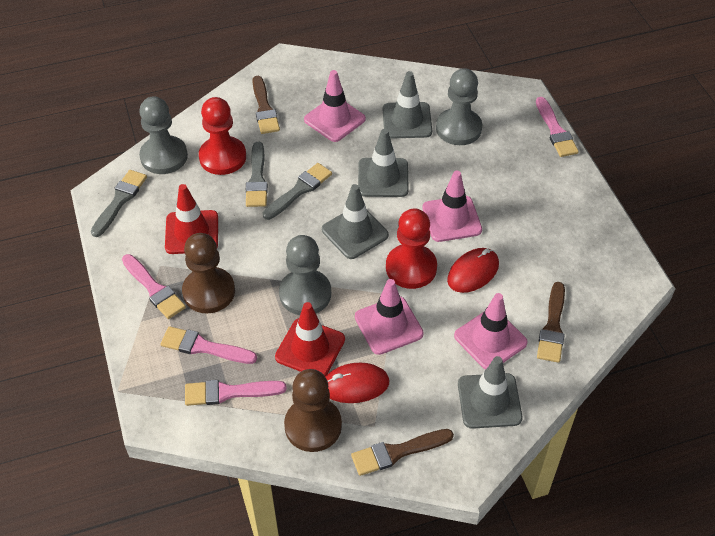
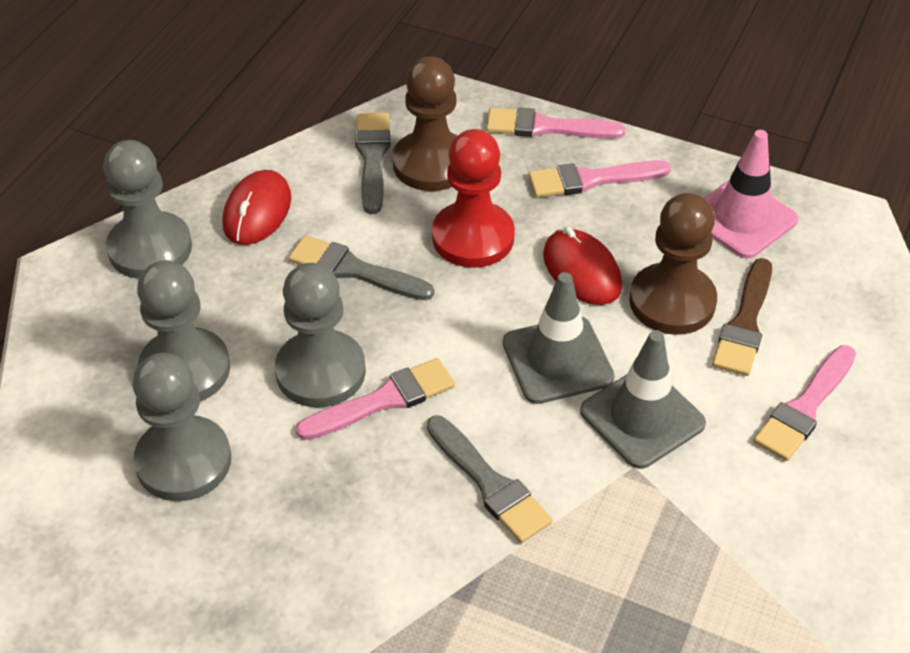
brown brush: 3 -> 1
grey pawn: 3 -> 4
grey traffic cone: 4 -> 2
pink traffic cone: 4 -> 1
red pawn: 2 -> 1
red traffic cone: 2 -> 0

